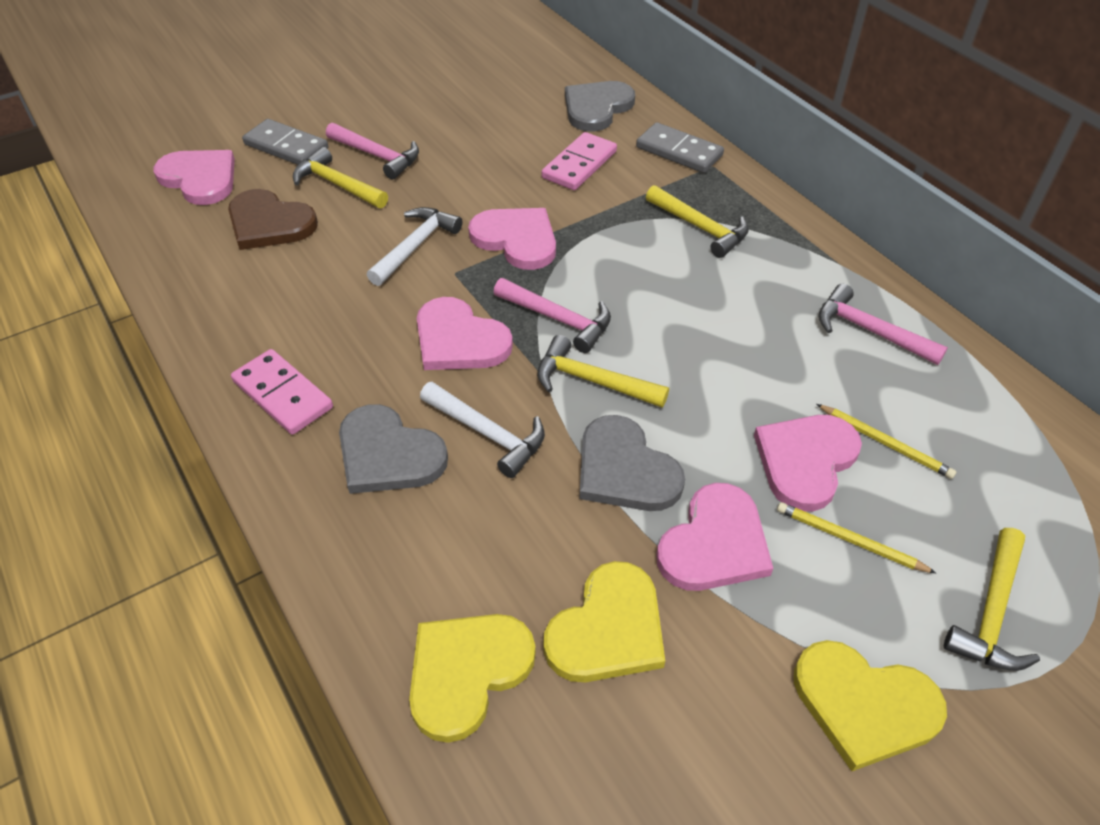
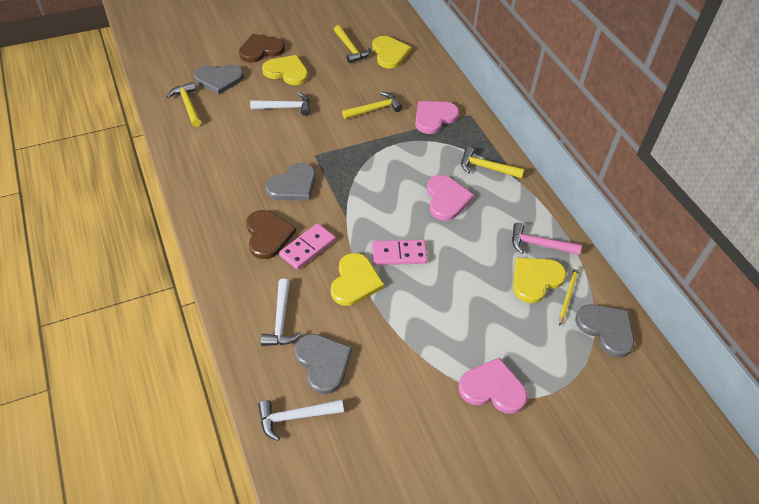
brown heart: 1 -> 2
grey domino: 2 -> 0
grey heart: 3 -> 4
pink hammer: 3 -> 1
pink heart: 5 -> 3
white hammer: 2 -> 3
yellow heart: 3 -> 4
yellow pencil: 2 -> 1

